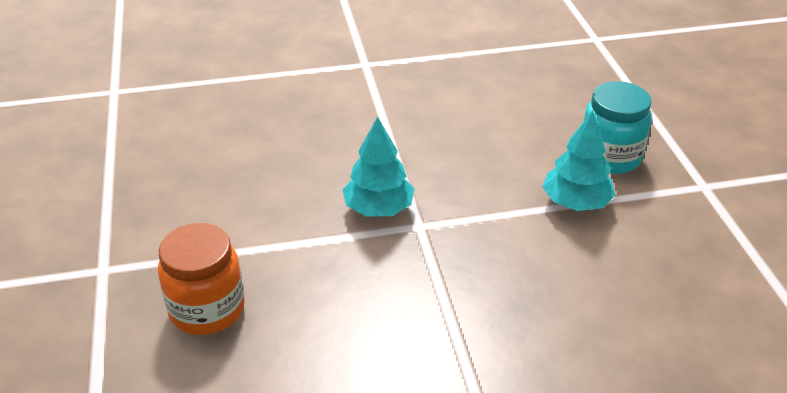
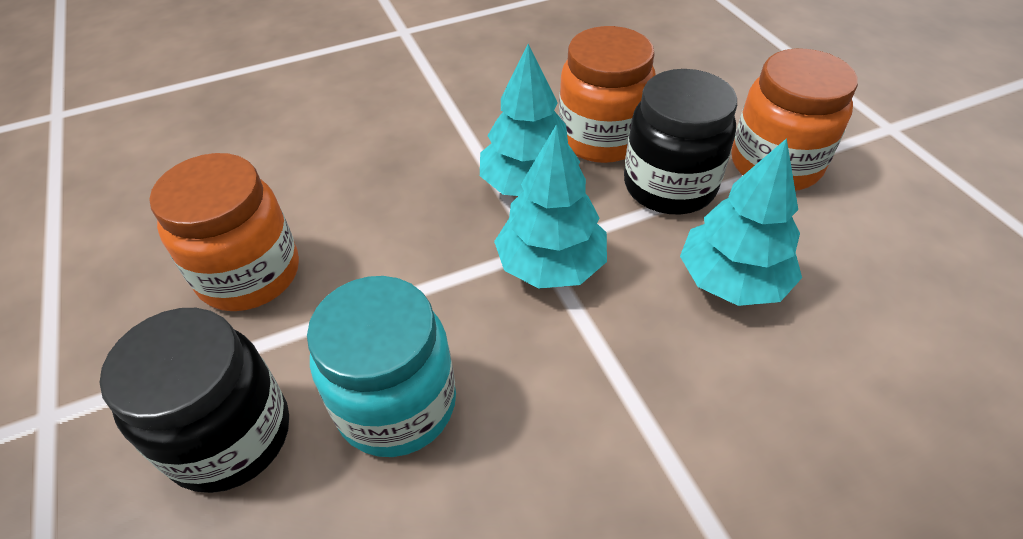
black jar: 0 -> 2
orange jar: 1 -> 3
turquoise tree: 2 -> 3

